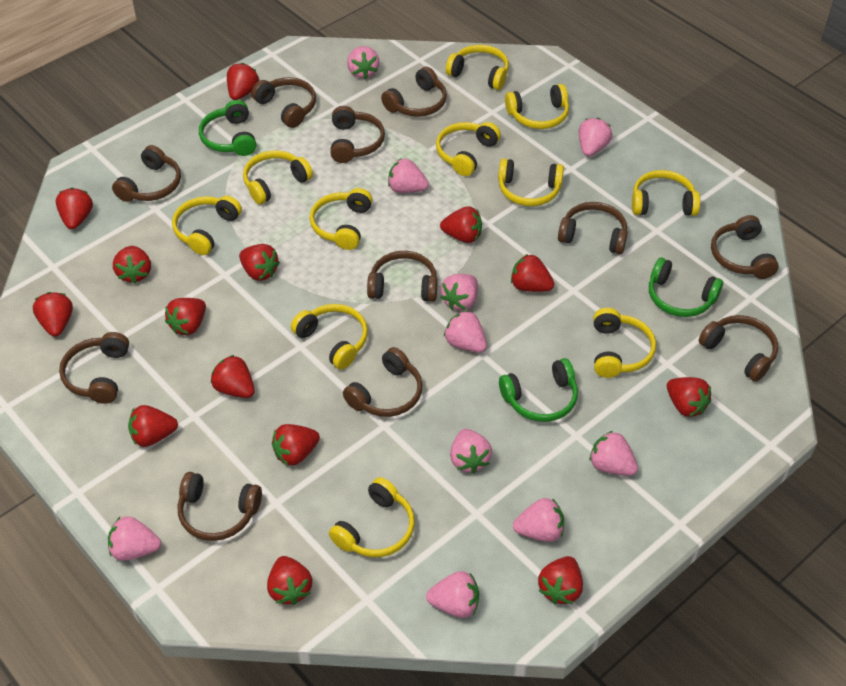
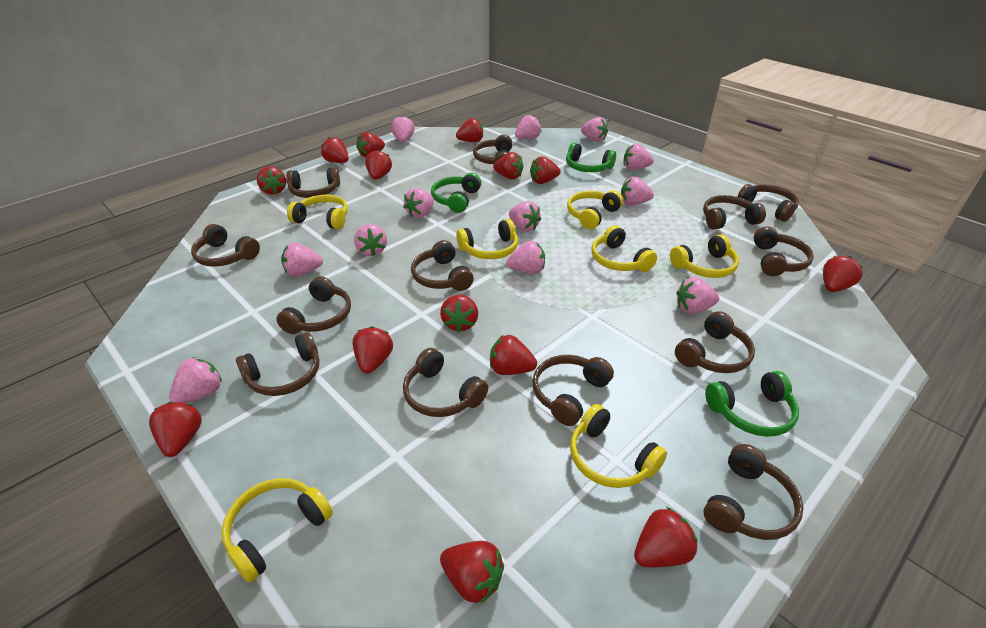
brown headphones: 11 -> 13
pink strawberry: 10 -> 12
yellow headphones: 11 -> 7

